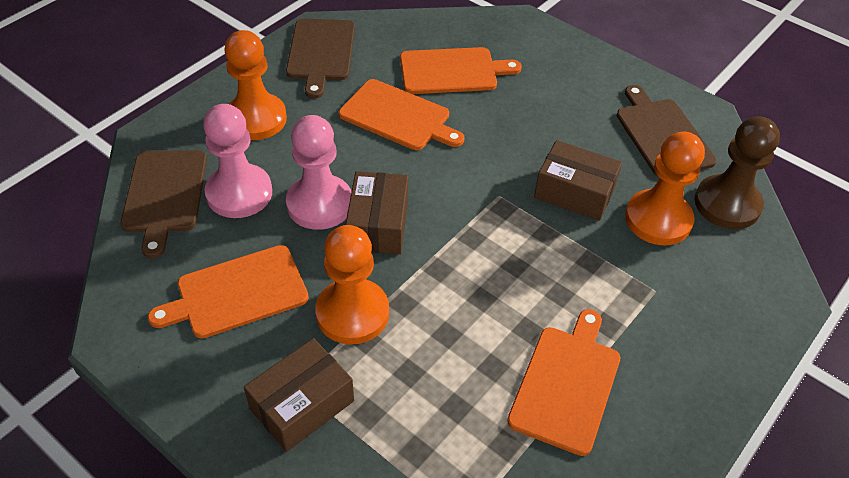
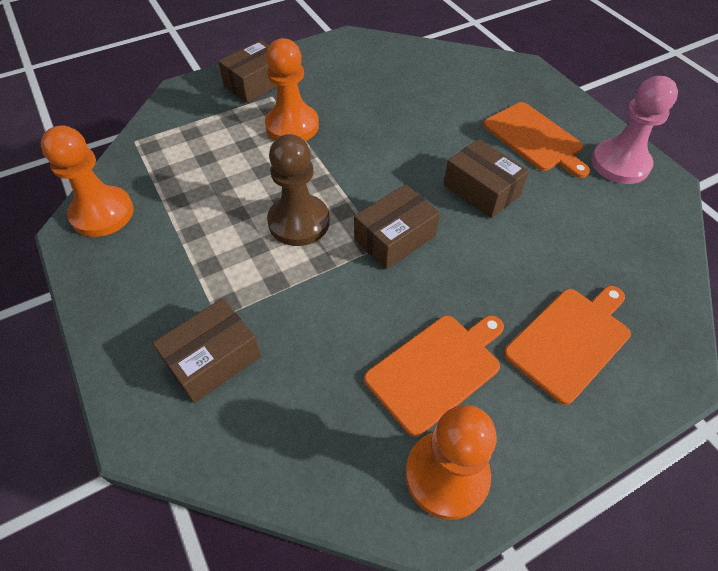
brown box: 3 -> 4
brown cutting board: 3 -> 0
orange cutting board: 4 -> 3
pink pawn: 2 -> 1

